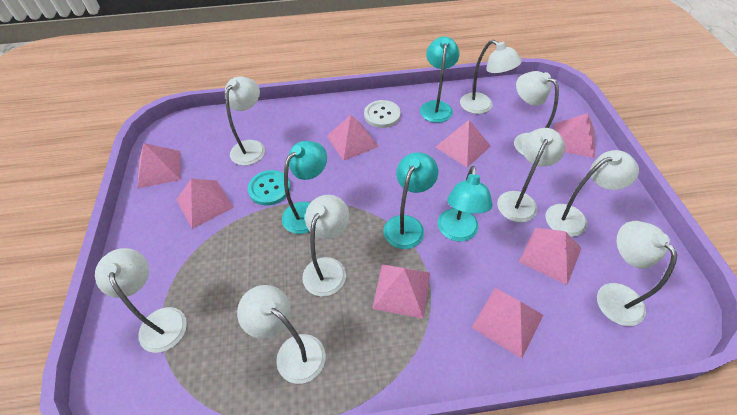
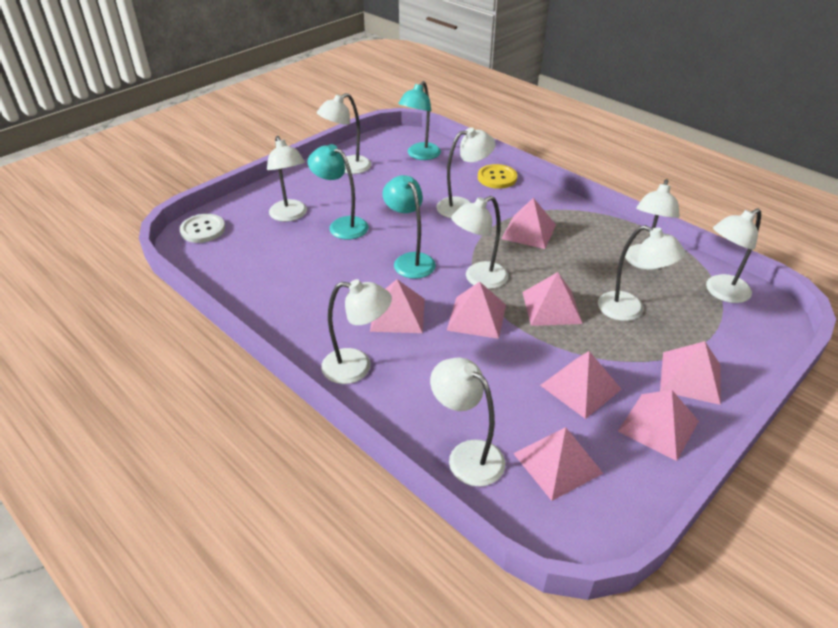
turquoise button: 1 -> 0
turquoise lamp: 4 -> 3
yellow button: 0 -> 1

